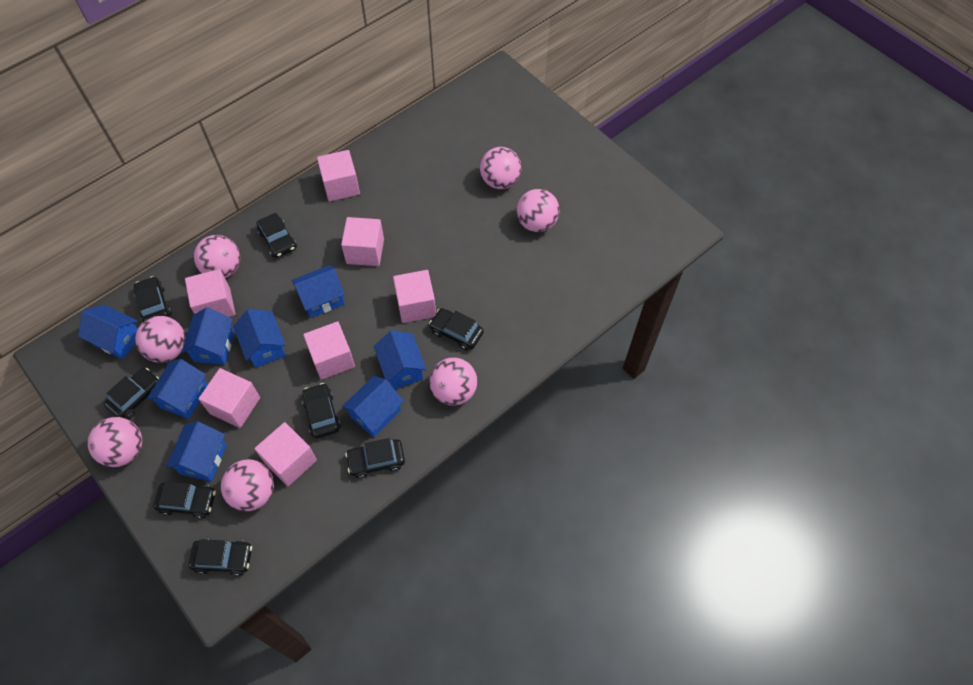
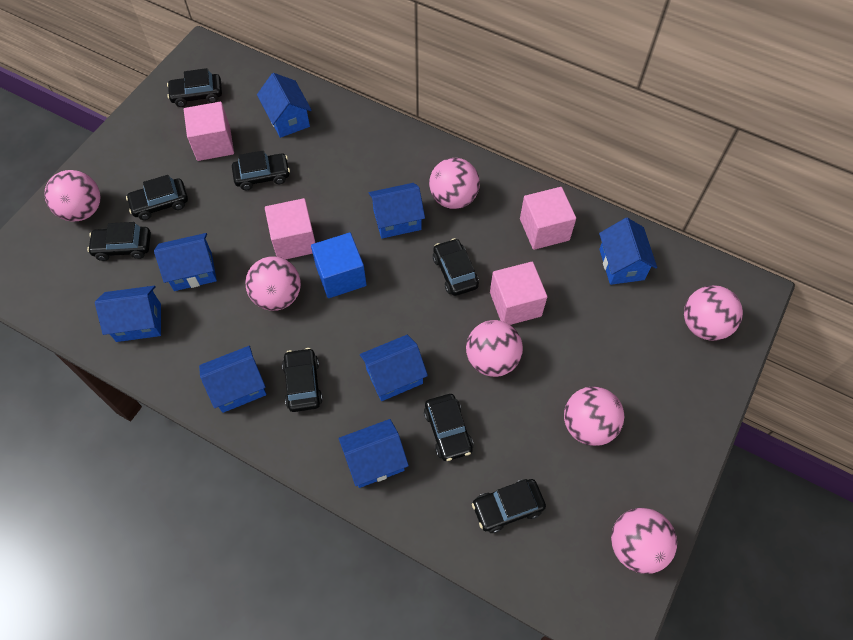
blue cube: 0 -> 1
pink cube: 7 -> 4

